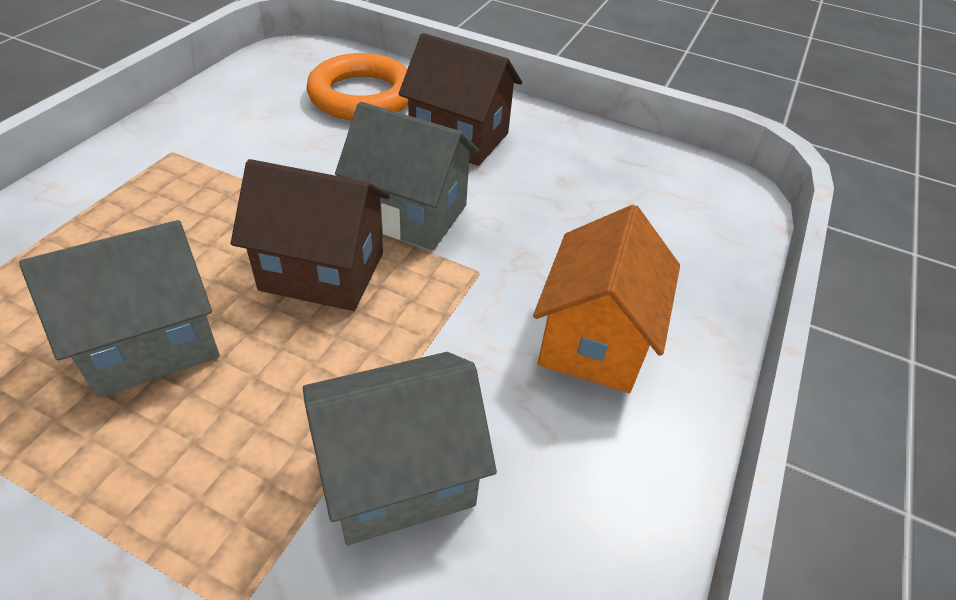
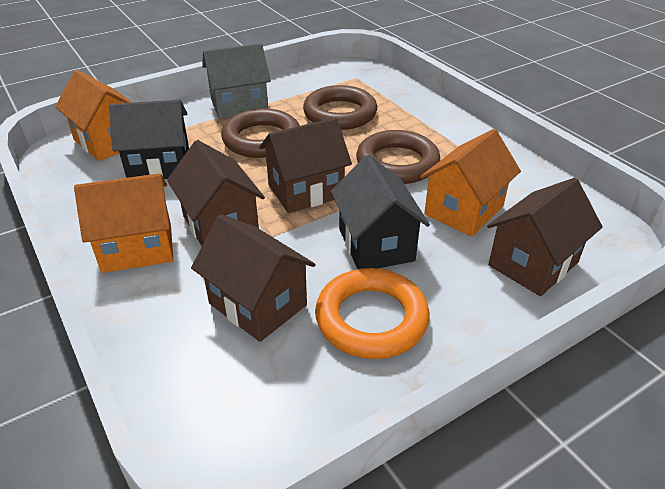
black house: 0 -> 2
brown house: 2 -> 4
brown ring: 0 -> 3
grey house: 3 -> 1
orange house: 1 -> 3

